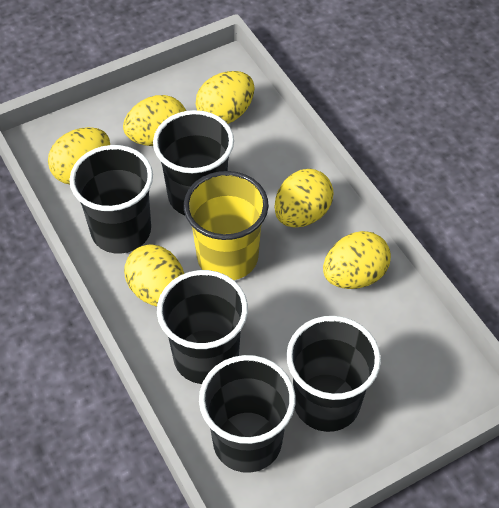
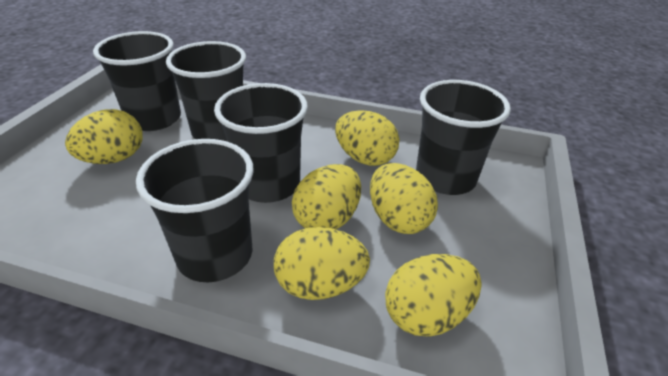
yellow cup: 1 -> 0

